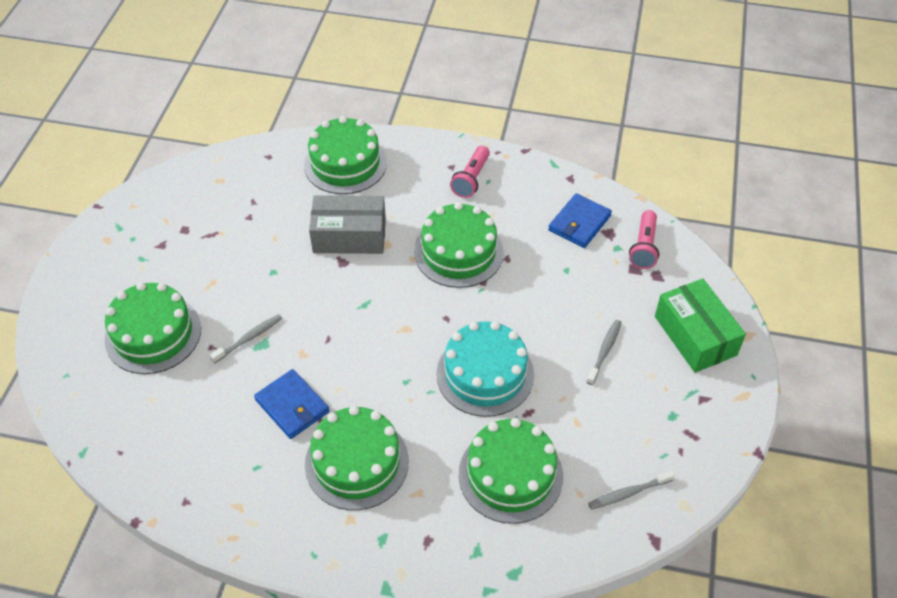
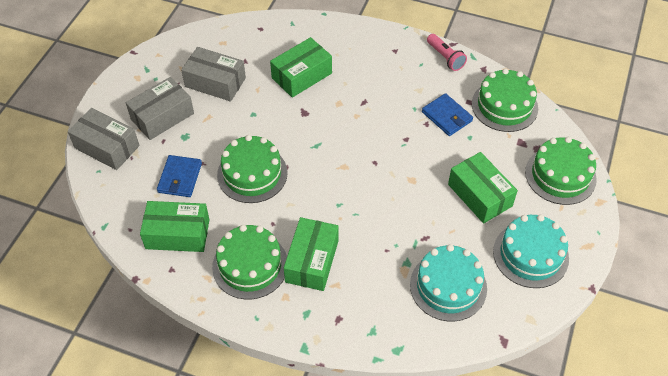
green box: 1 -> 4
green cake: 5 -> 4
grey box: 1 -> 3
grey toothbrush: 3 -> 0
pink flashlight: 2 -> 1
turquoise cake: 1 -> 2

